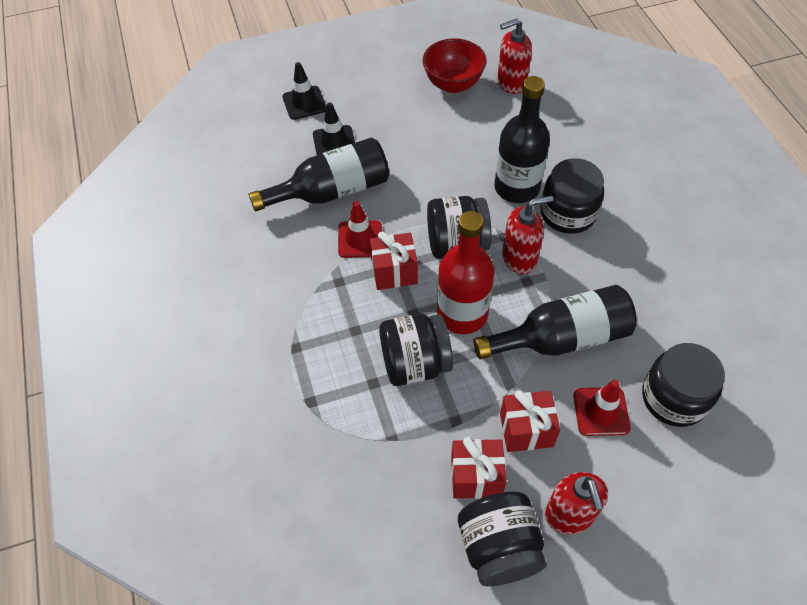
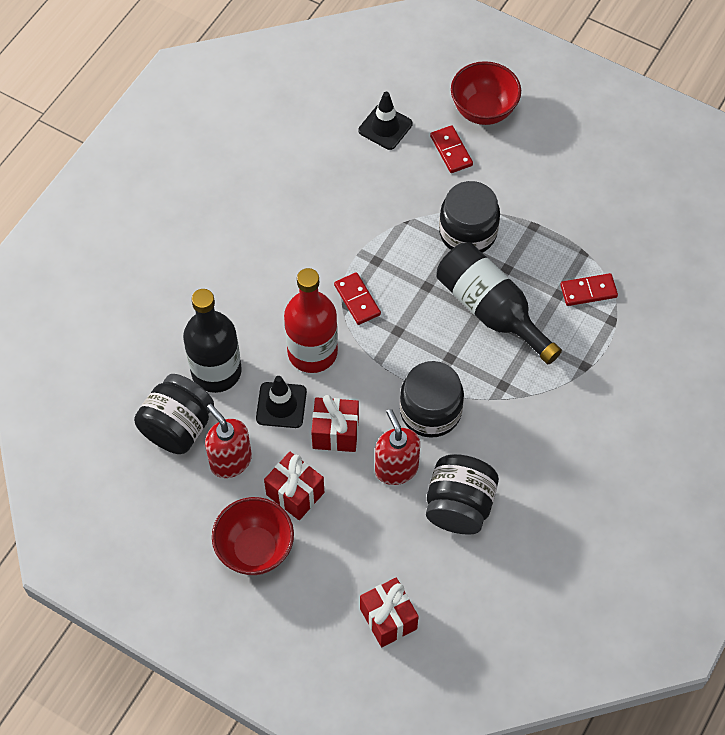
black bottle: 3 -> 2
black jar: 5 -> 4
red bowl: 1 -> 2
red domino: 0 -> 3
red soap dispenser: 3 -> 2
red traffic cone: 2 -> 0

